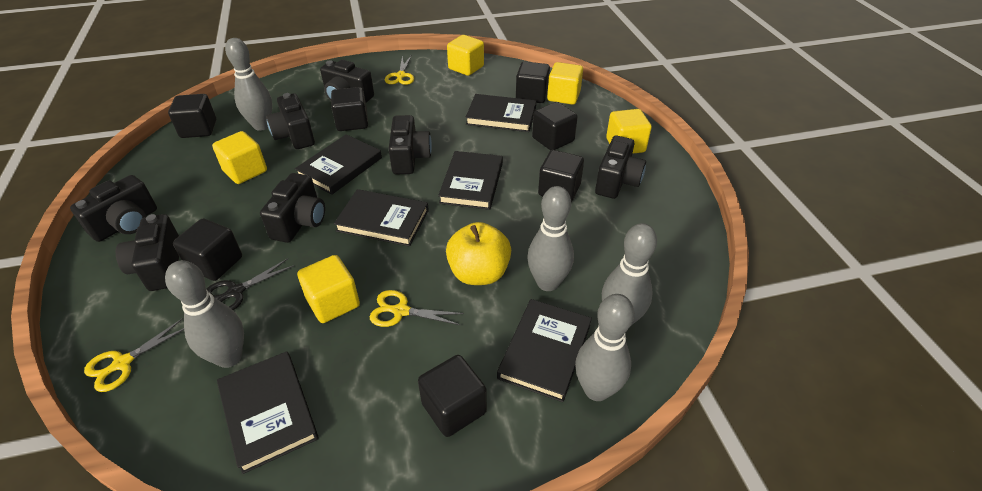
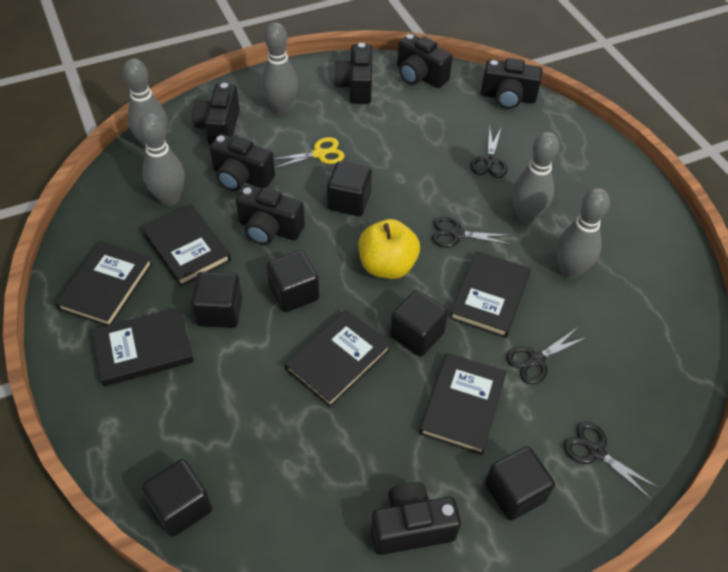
black cube: 7 -> 6
black scissors: 1 -> 4
yellow cube: 5 -> 0
yellow scissors: 3 -> 1

